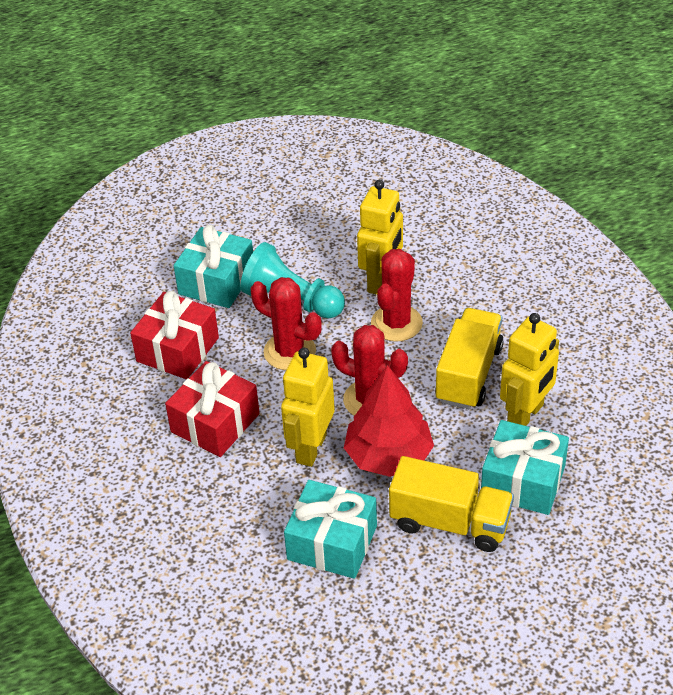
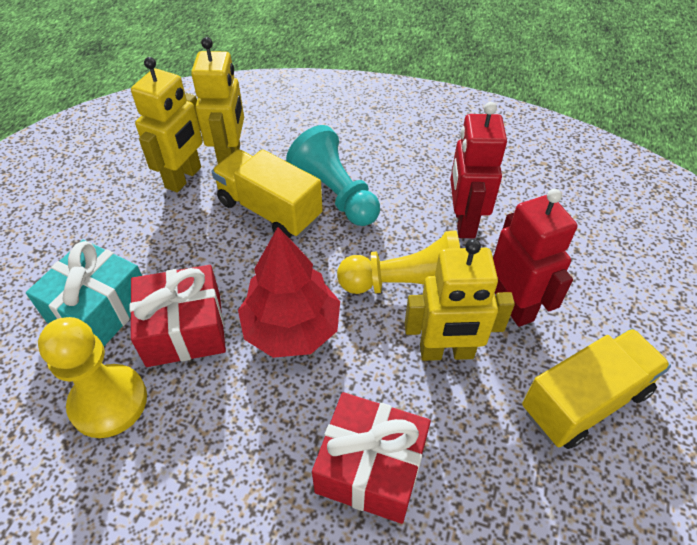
red cactus: 3 -> 0
red robot: 0 -> 2
turquoise gift: 3 -> 1
yellow pawn: 0 -> 2

